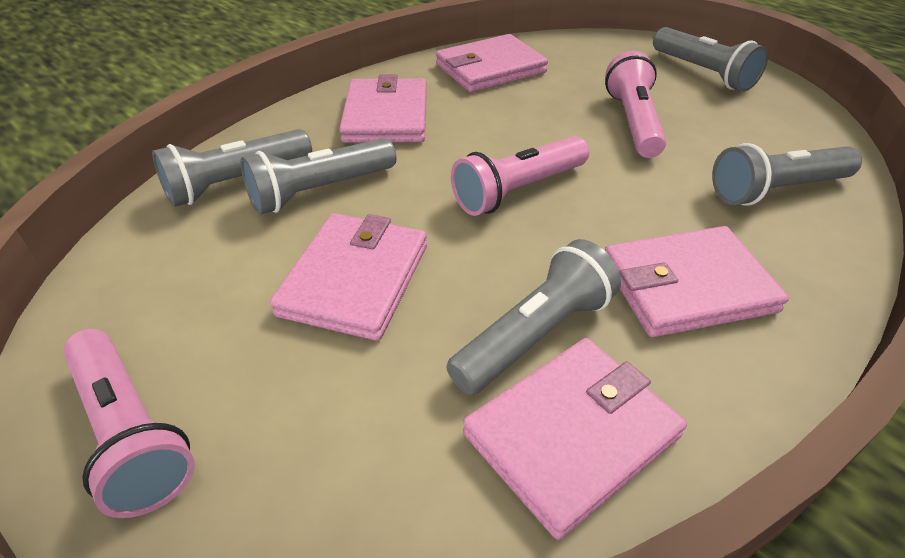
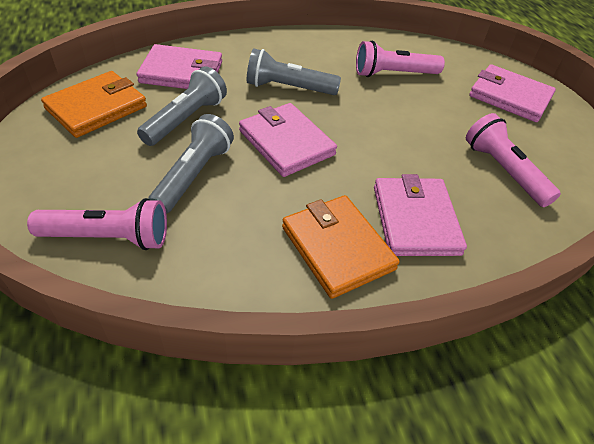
grey flashlight: 5 -> 3
orange wallet: 0 -> 2
pink wallet: 5 -> 4

